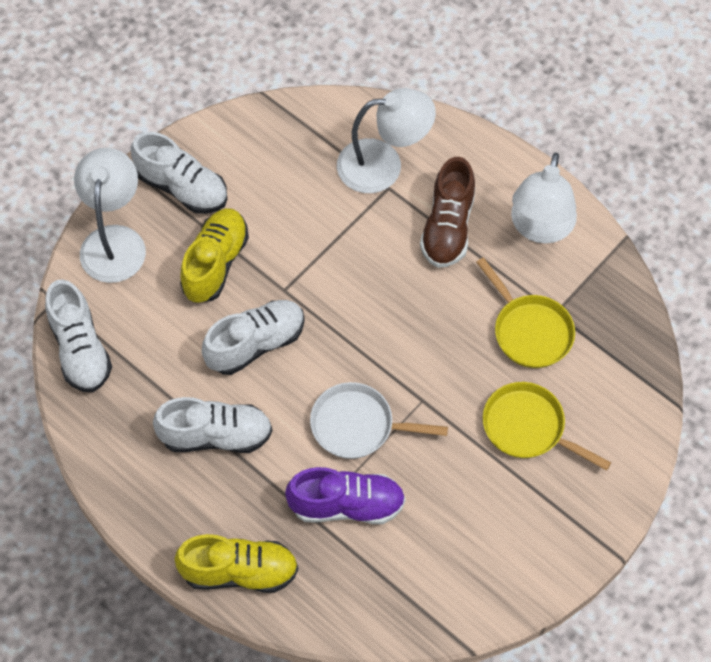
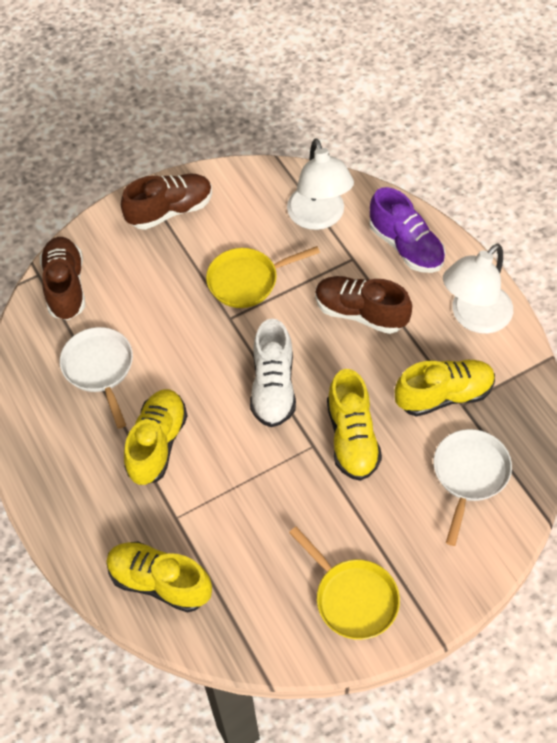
brown shoe: 1 -> 3
white lamp: 3 -> 2
white pan: 1 -> 2
white shoe: 4 -> 1
yellow shoe: 2 -> 4

